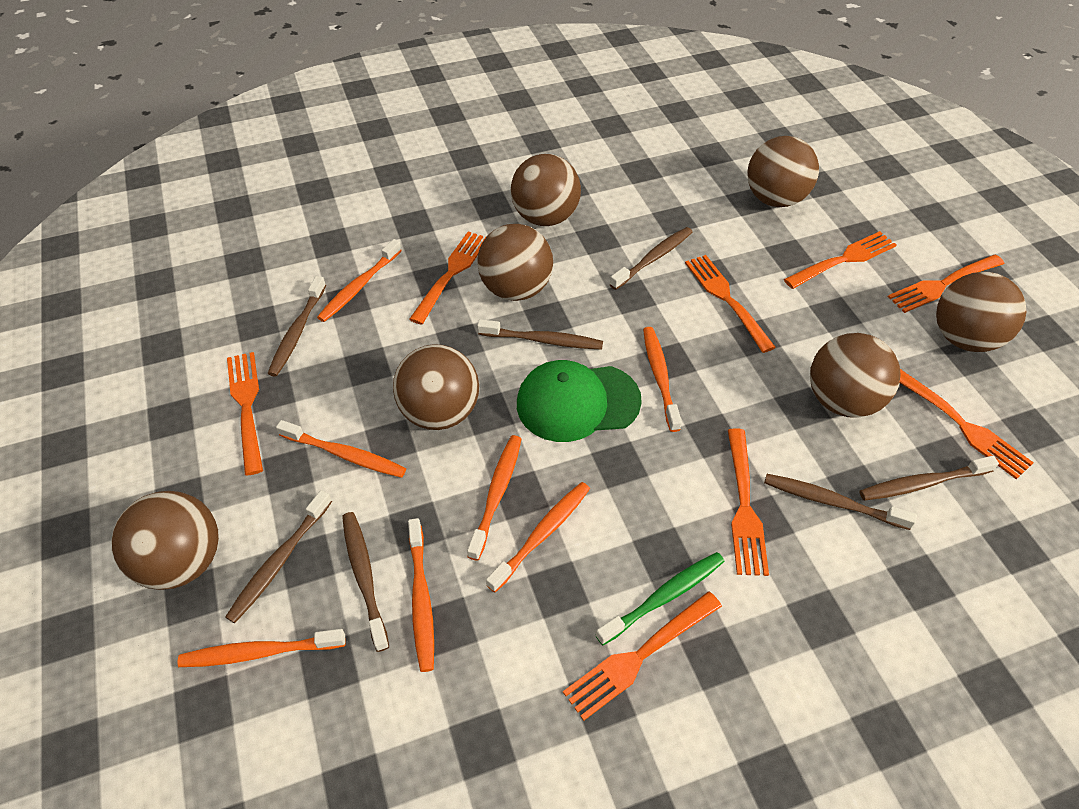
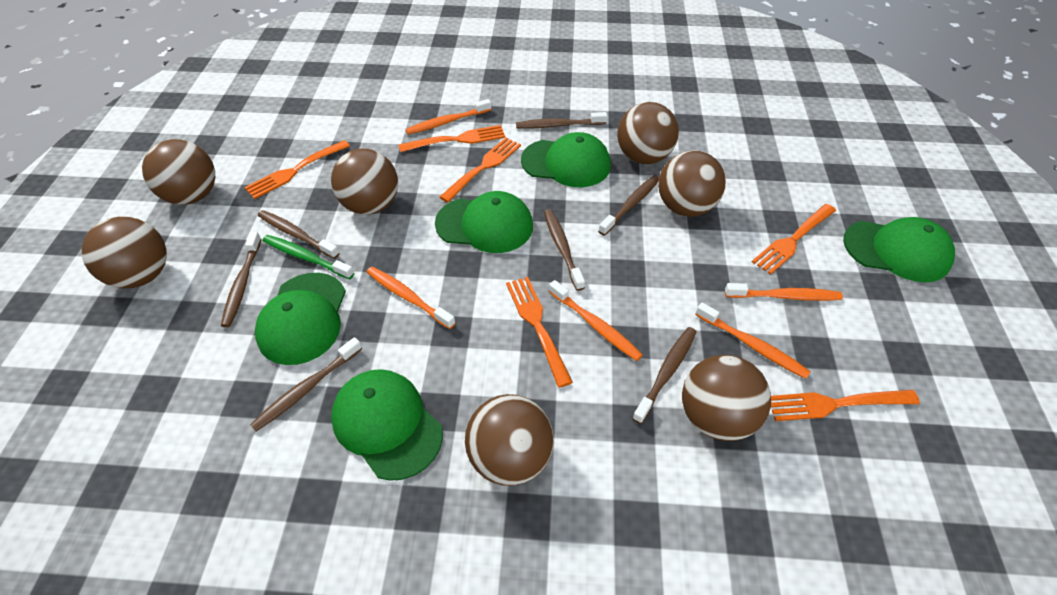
green cap: 1 -> 5
orange fork: 8 -> 6
orange toothbrush: 7 -> 5

